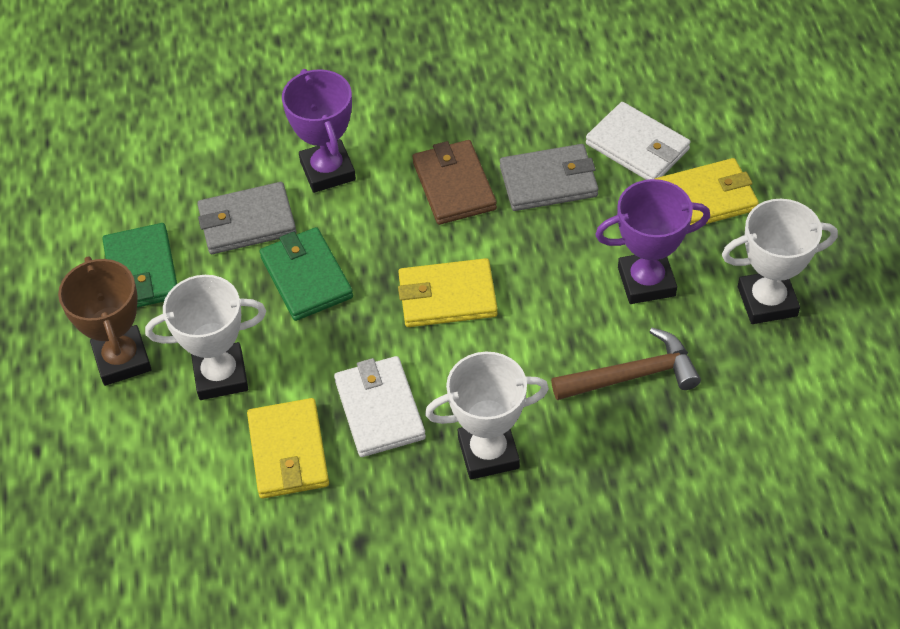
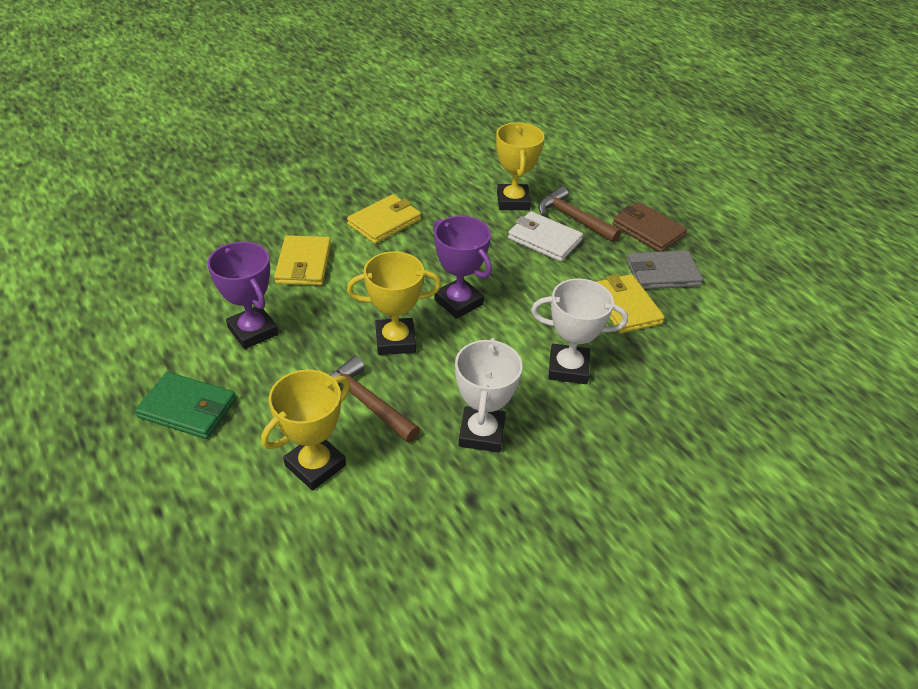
brown hammer: 1 -> 2
brown trophy: 1 -> 0
green wallet: 2 -> 1
grey wallet: 2 -> 1
white trophy: 3 -> 2
white wallet: 2 -> 1
yellow trophy: 0 -> 3

